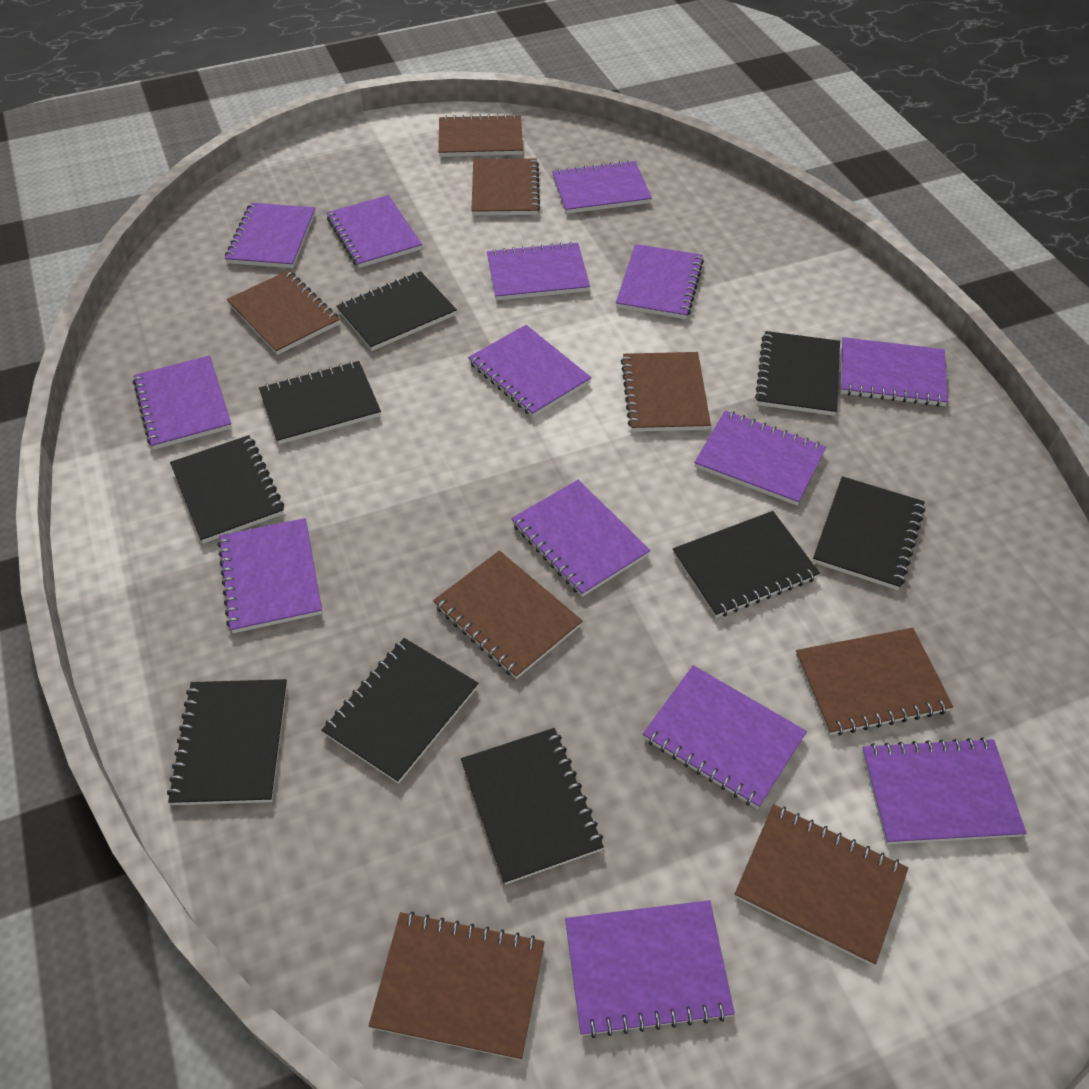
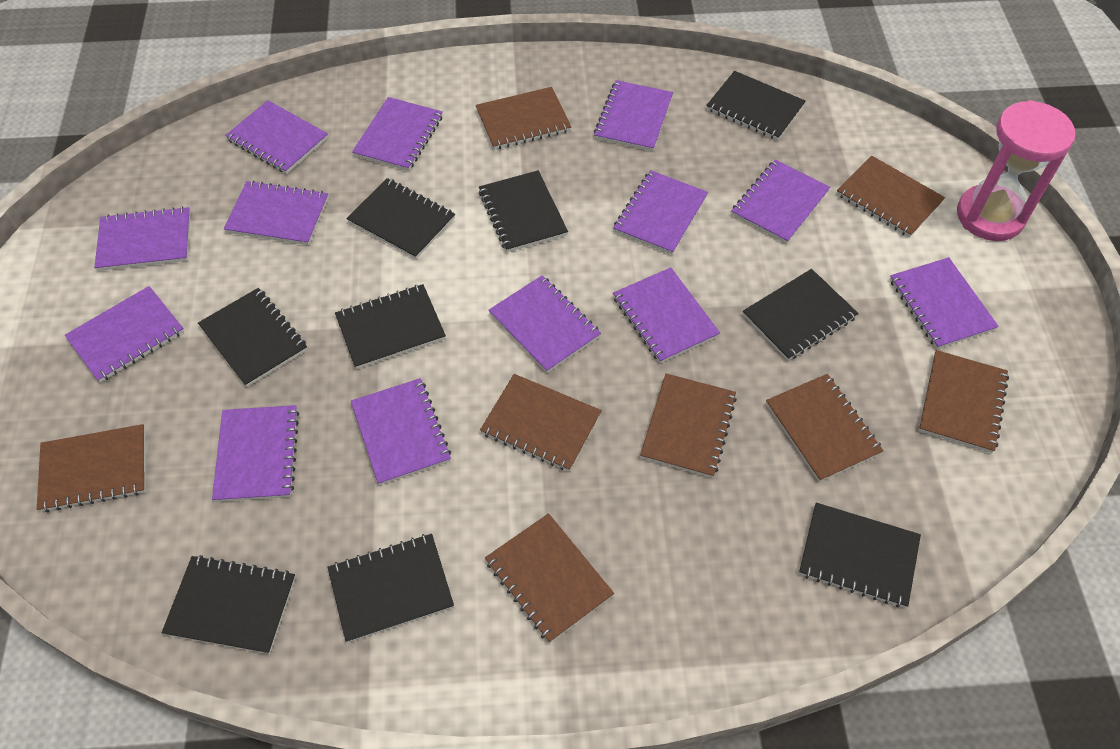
pink hourglass: 0 -> 1
purple notebook: 14 -> 13

